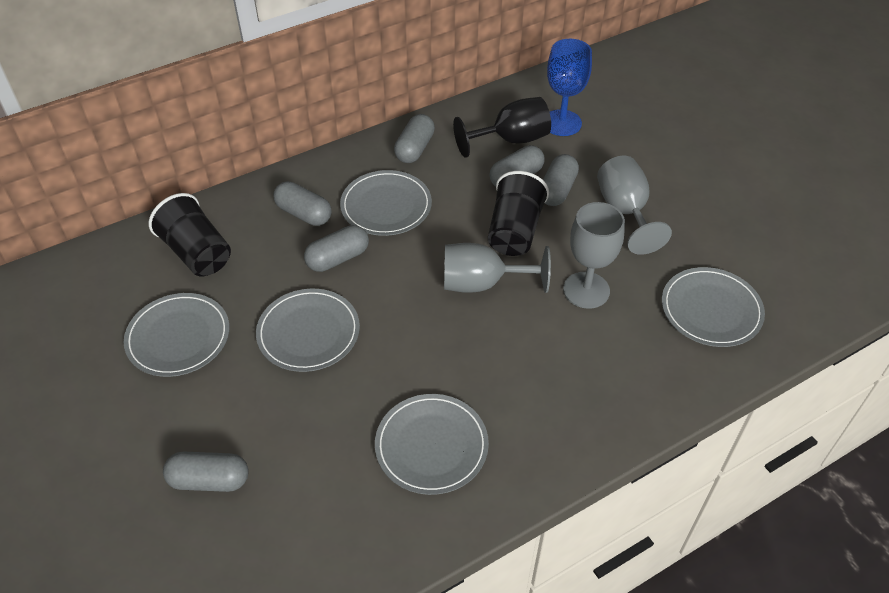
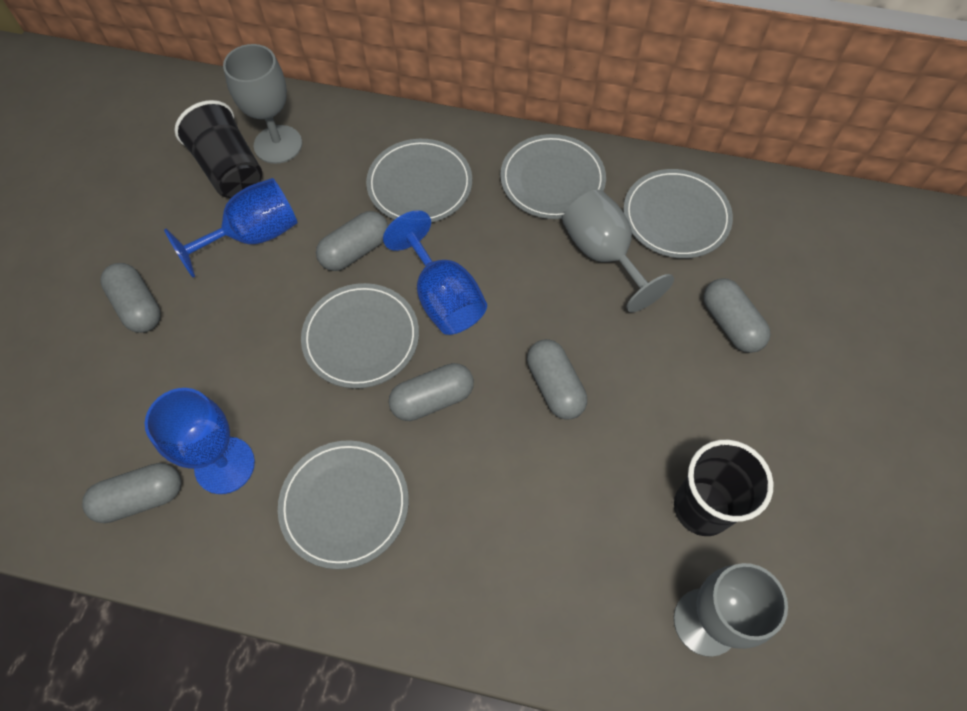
black goblet: 1 -> 0
blue goblet: 1 -> 3

